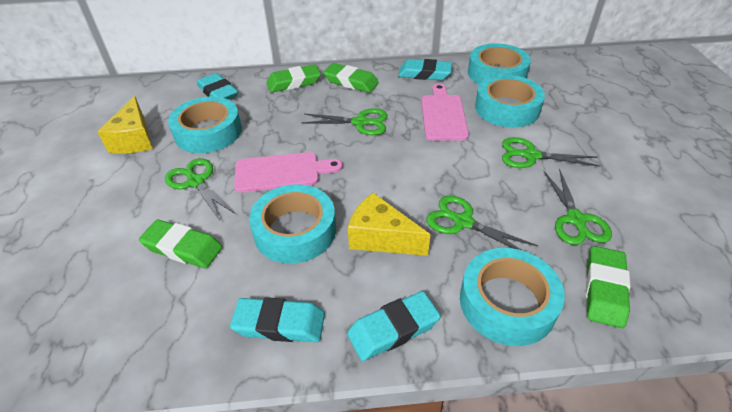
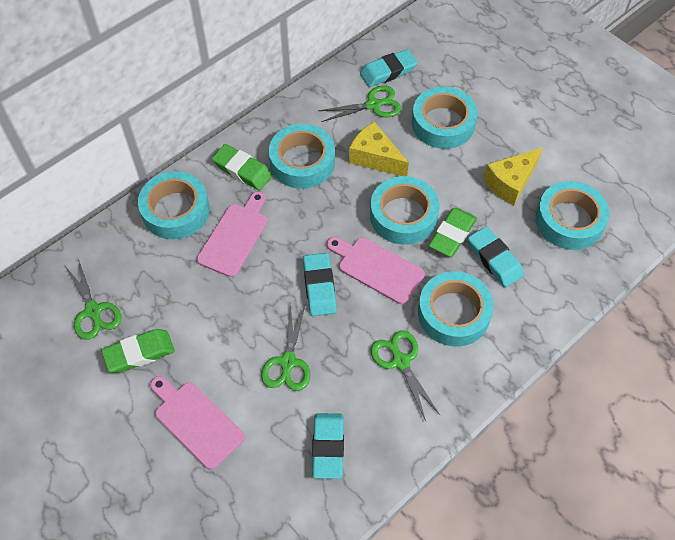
green eraser: 4 -> 3
green scissors: 5 -> 4
pink cutting board: 2 -> 3
turquoise tape: 5 -> 6

